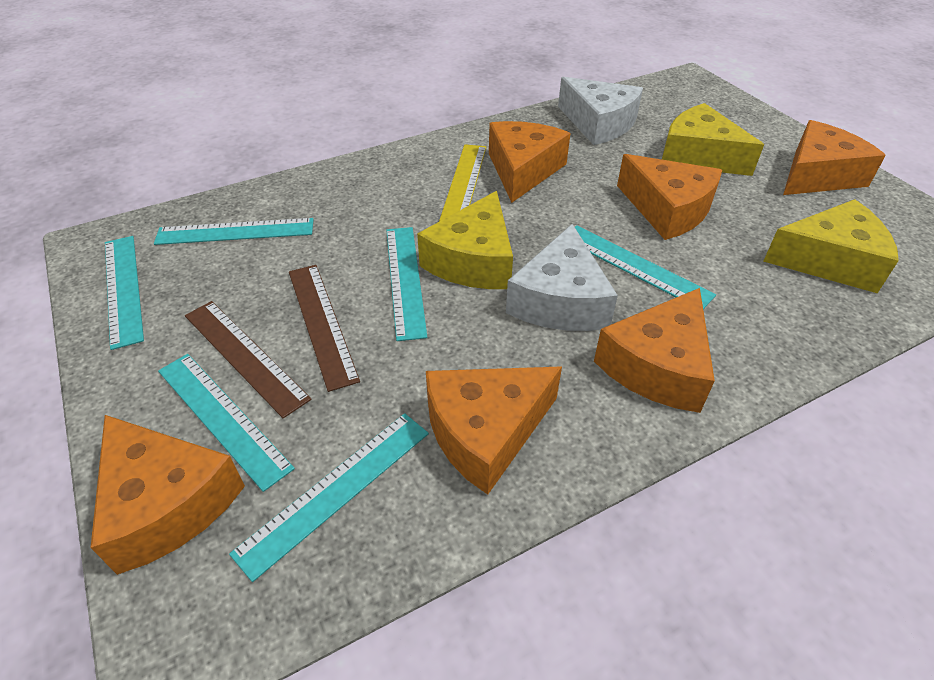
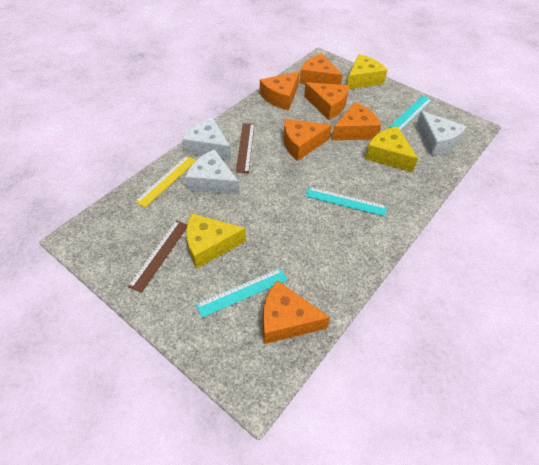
turquoise ruler: 6 -> 3
white cheese: 2 -> 3

